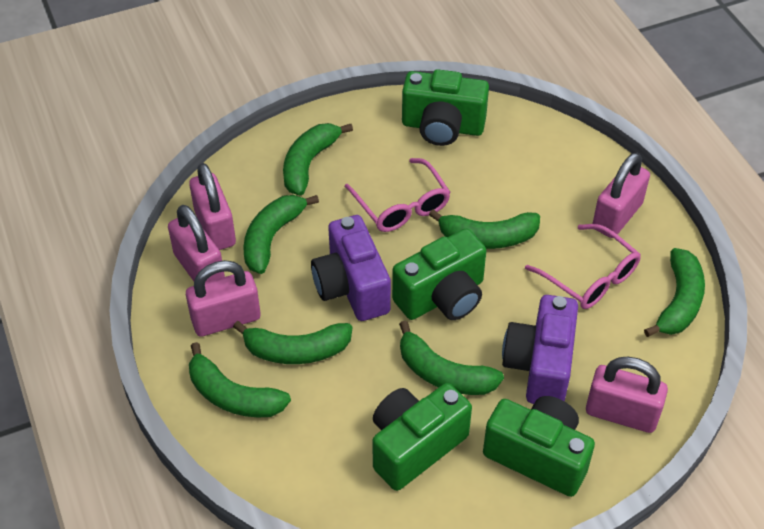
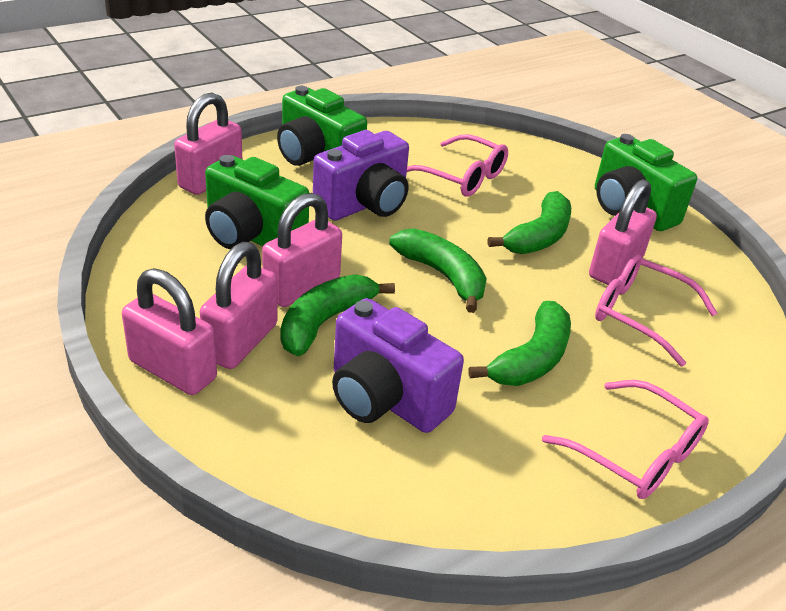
green banana: 7 -> 4
green camera: 4 -> 3
pink glasses: 2 -> 3

